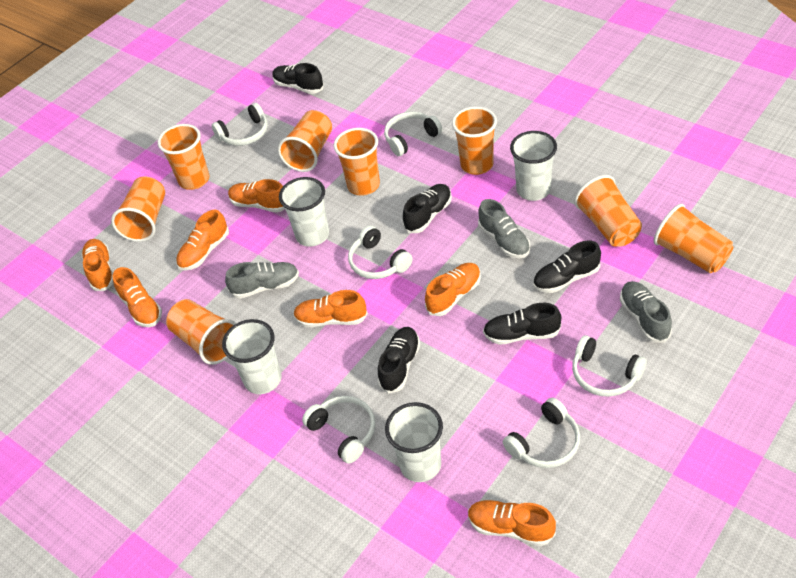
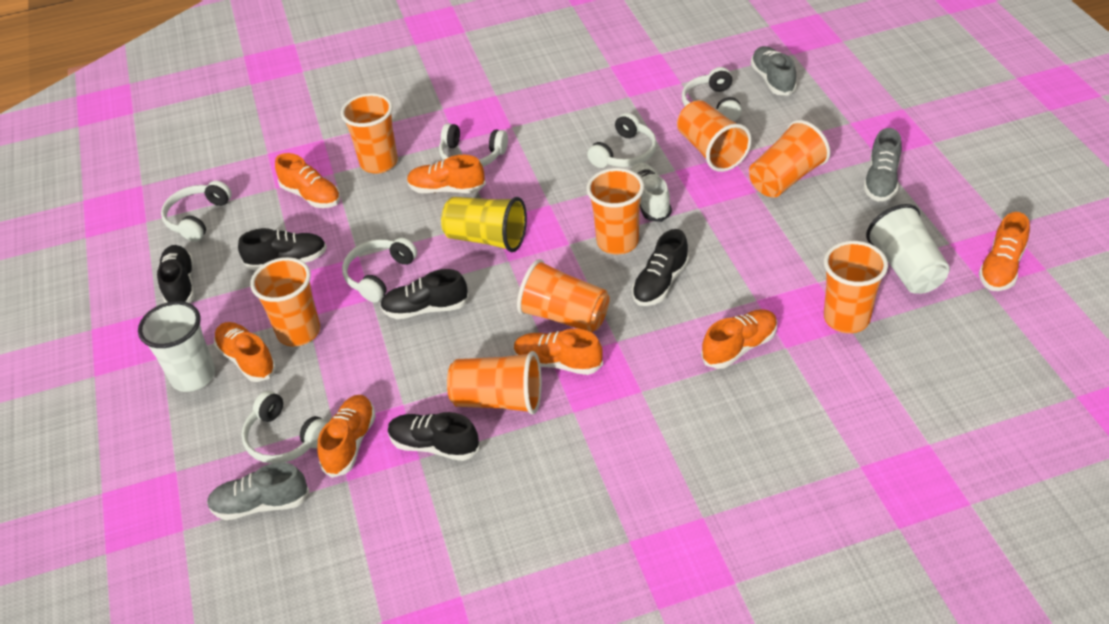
white cup: 4 -> 2
white shoe: 0 -> 1
yellow cup: 0 -> 1

